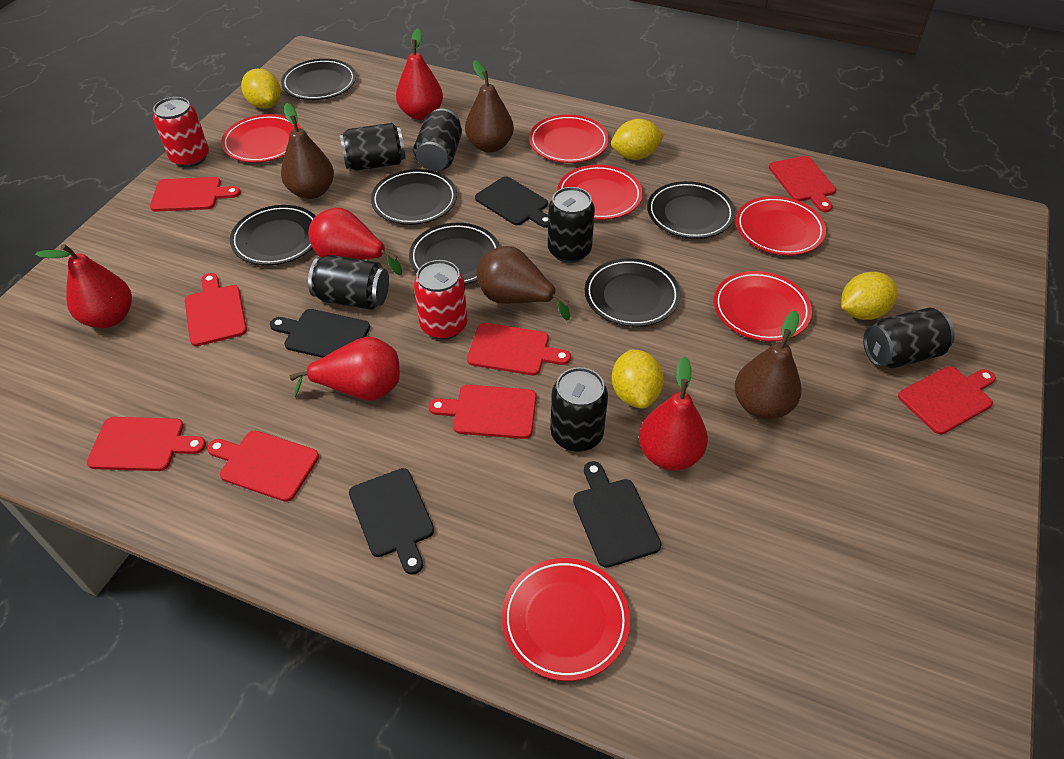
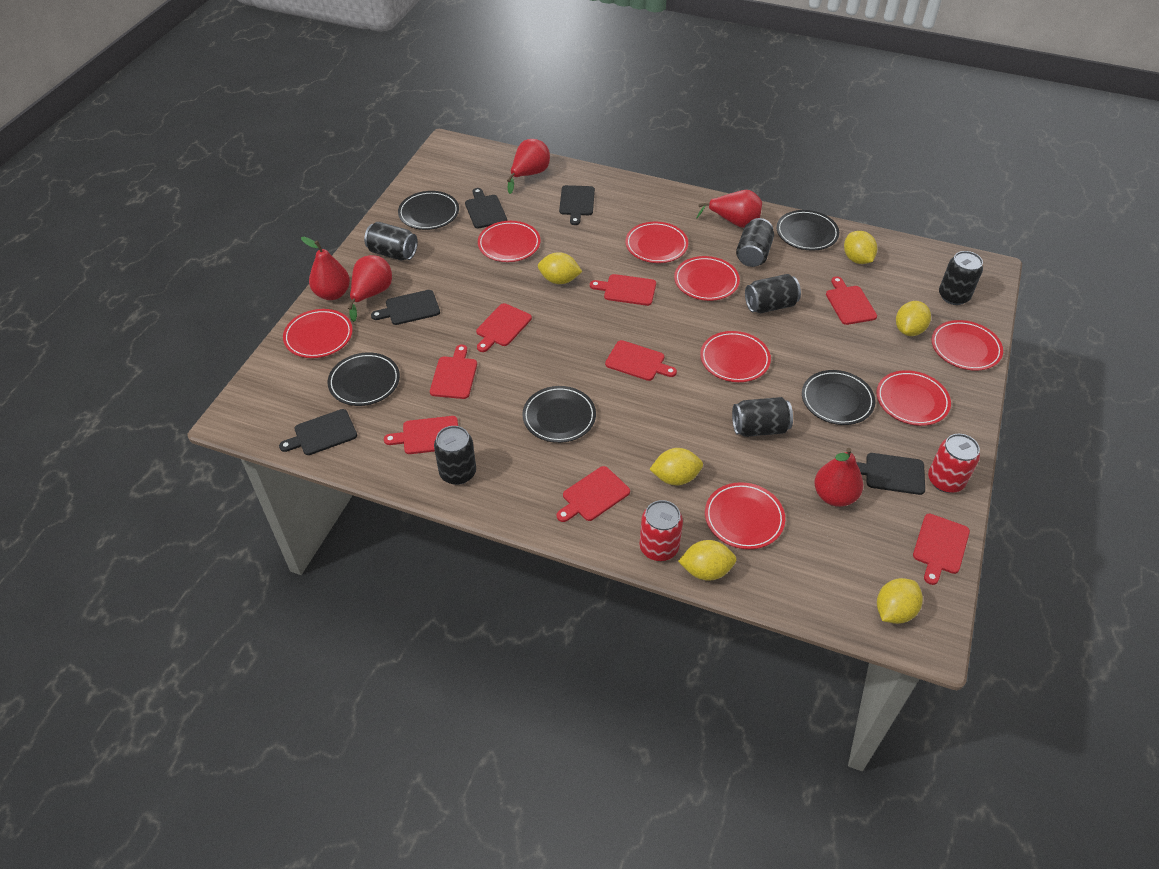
black cutting board: 4 -> 5
black plate: 6 -> 5
brown pear: 4 -> 0
red plate: 6 -> 8
yellow lemon: 4 -> 6

